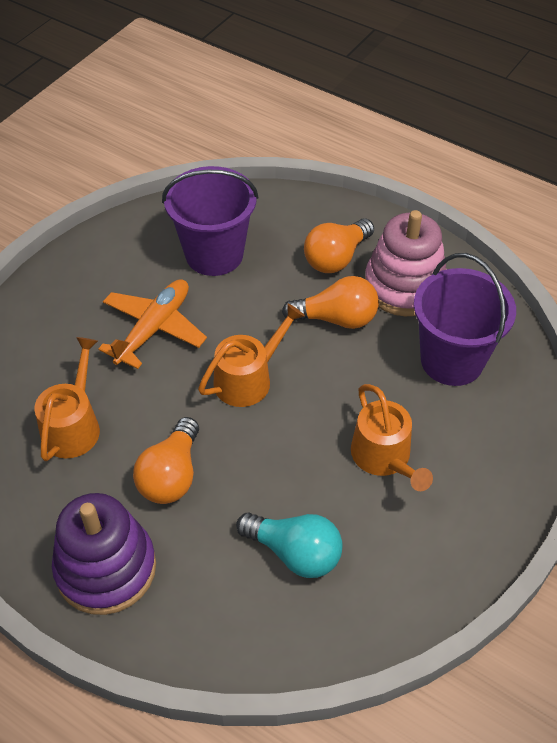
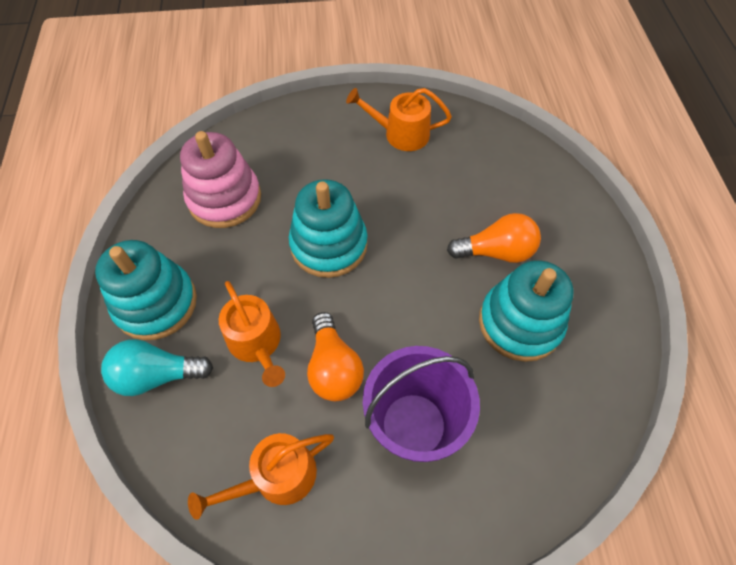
orange light bulb: 3 -> 2
orange plane: 1 -> 0
purple bucket: 2 -> 1
purple stacking toy: 1 -> 0
turquoise stacking toy: 0 -> 3

